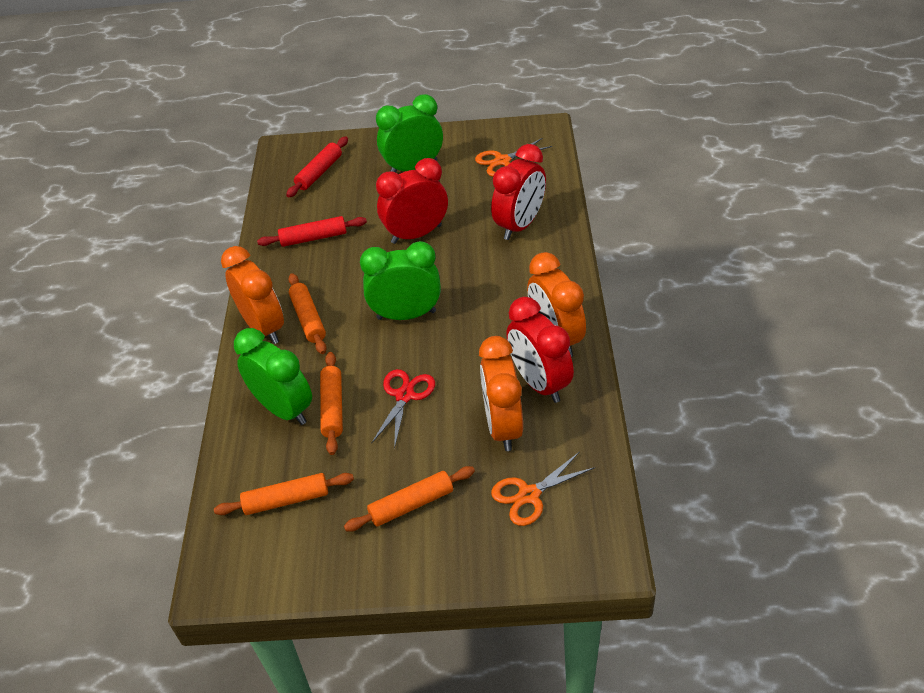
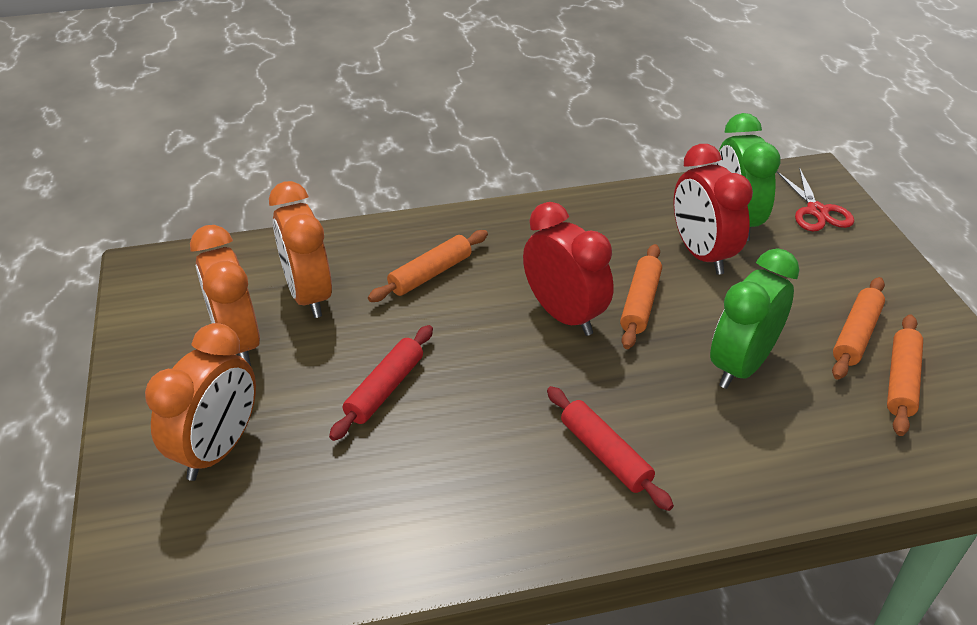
green clock: 3 -> 2
orange scissors: 2 -> 0
red clock: 3 -> 2

